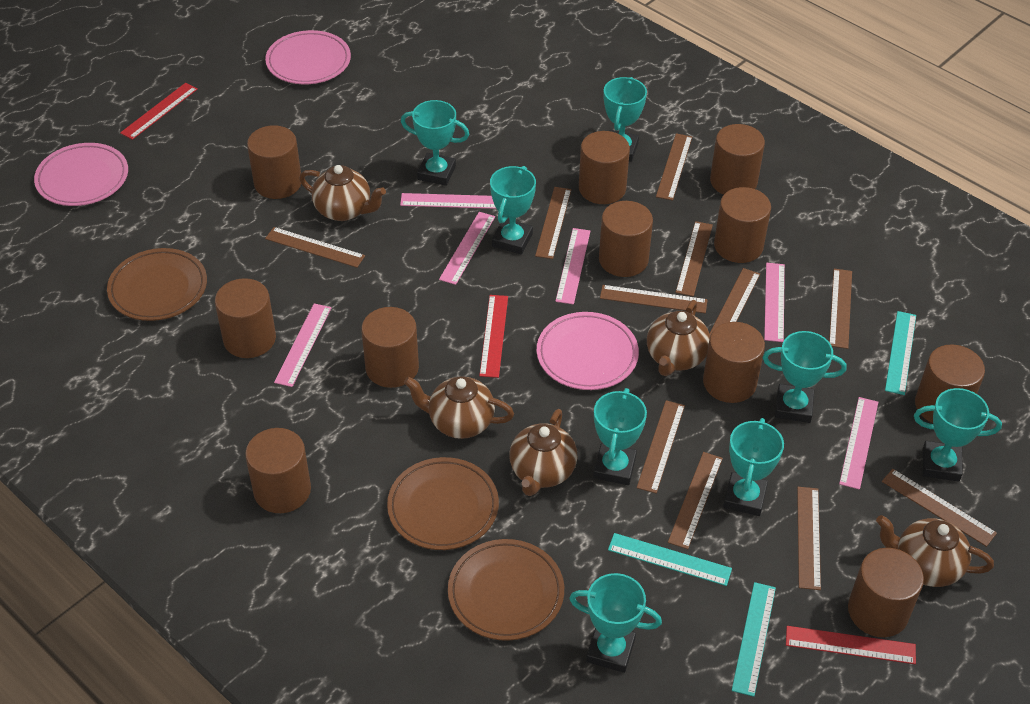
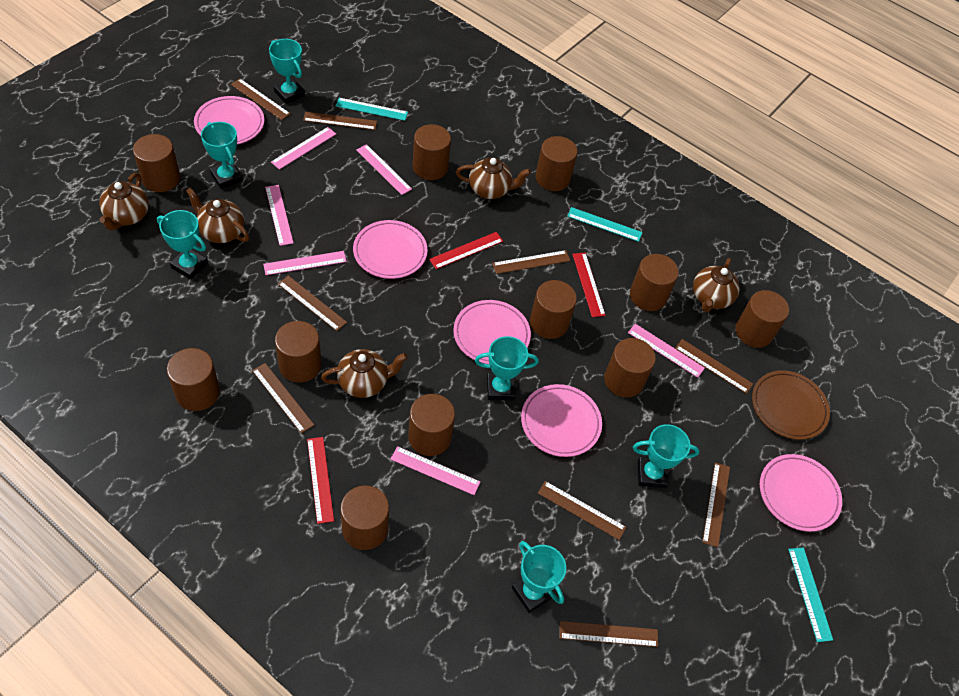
brown plate: 3 -> 1
brown ruler: 11 -> 9
pink plate: 3 -> 5
turquoise trophy: 8 -> 6

